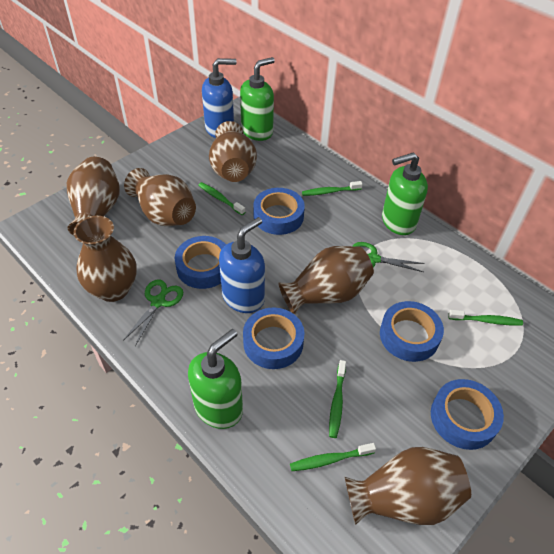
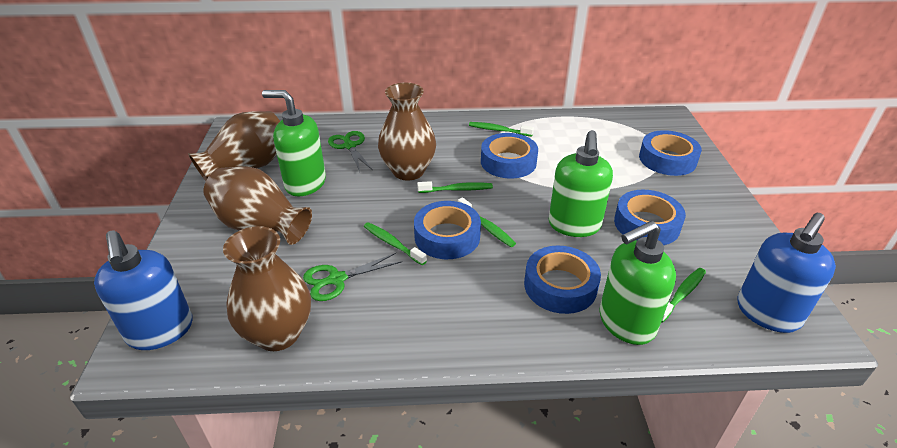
brown vase: 6 -> 4

